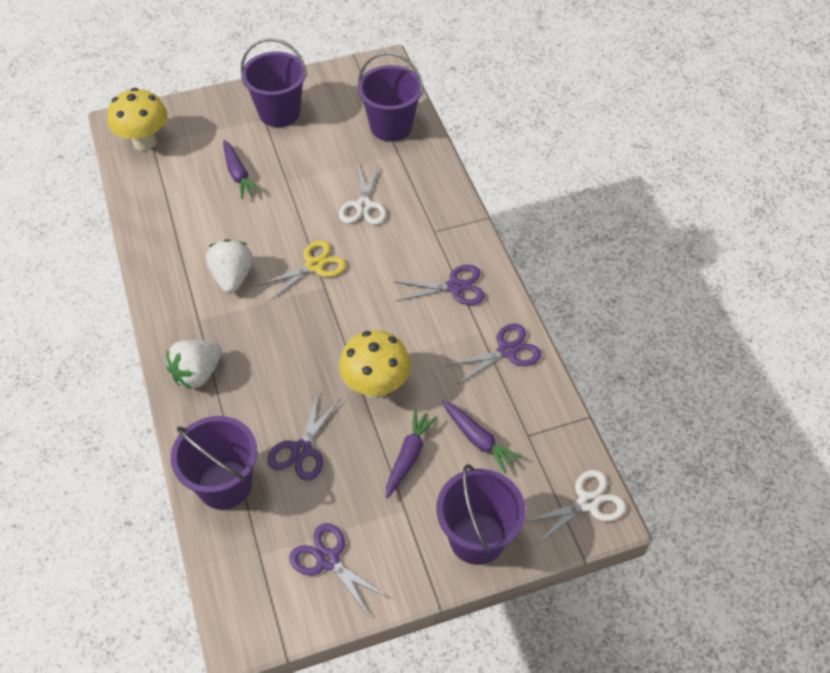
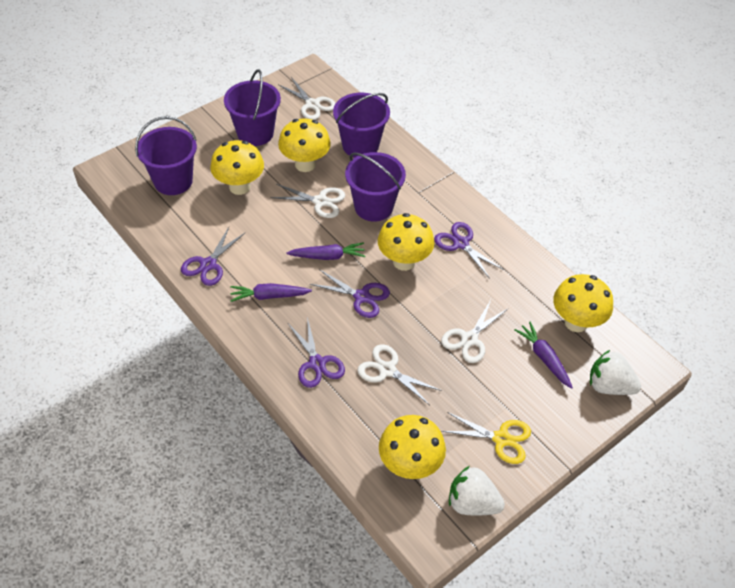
white scissors: 2 -> 4
yellow mushroom: 2 -> 5

